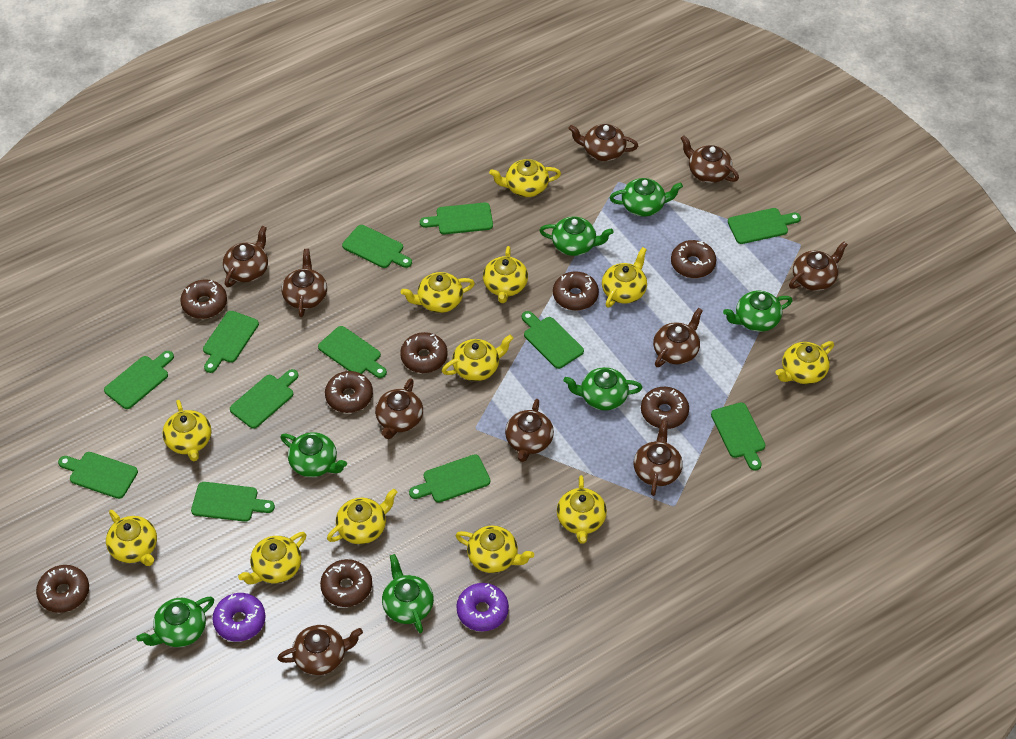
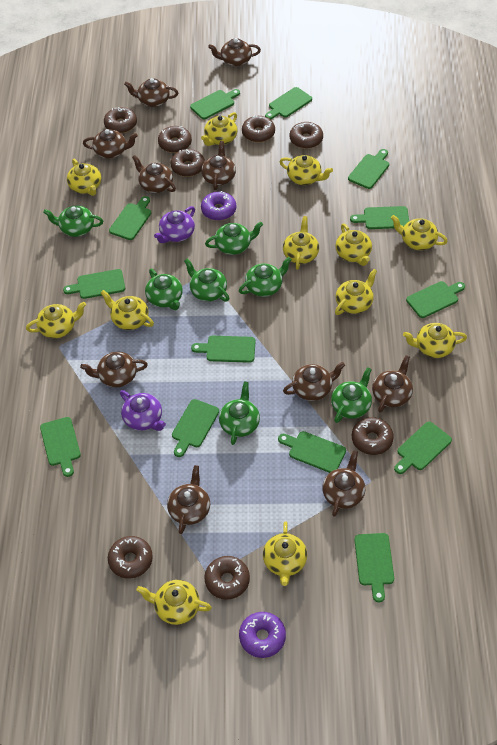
green cutting board: 12 -> 13
purple teapot: 0 -> 2

